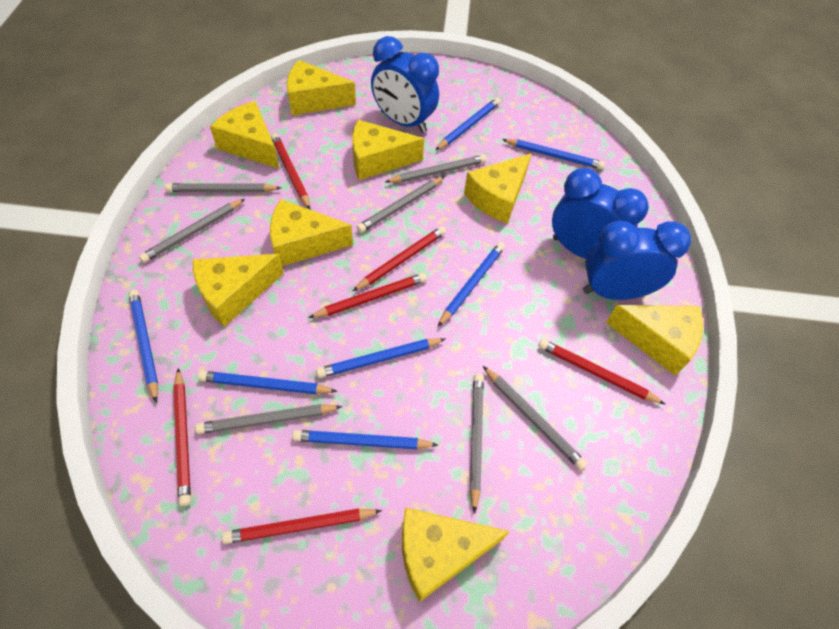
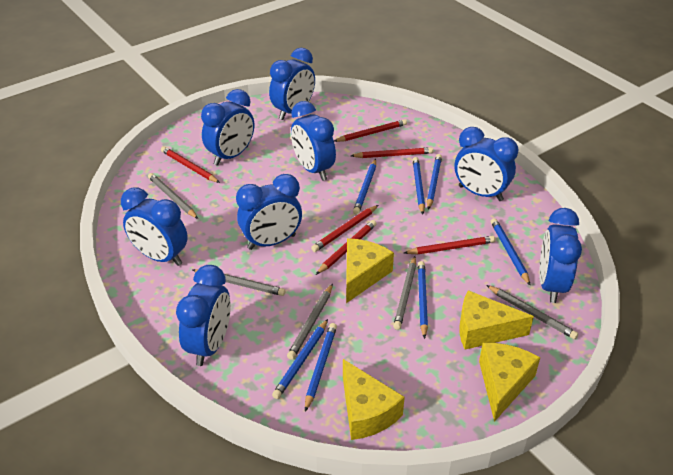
blue clock: 3 -> 8
grey pencil: 7 -> 5
yellow cheese: 8 -> 4

